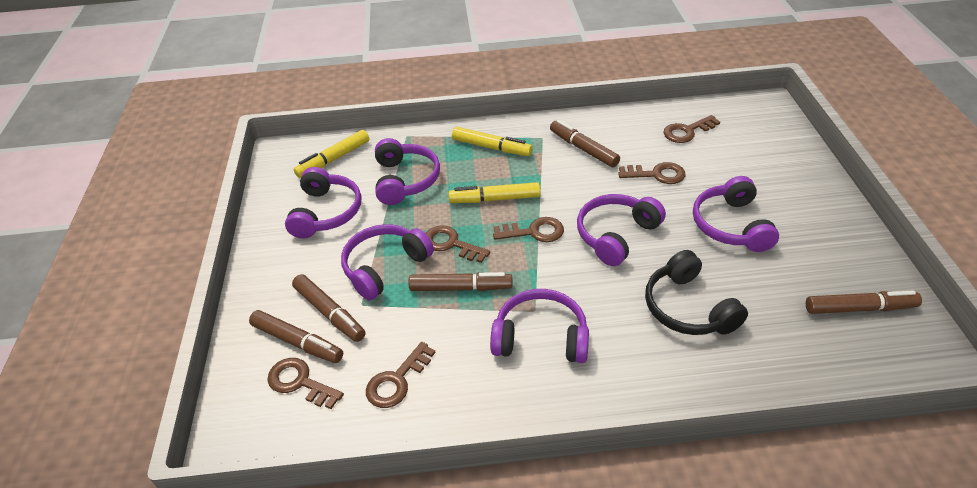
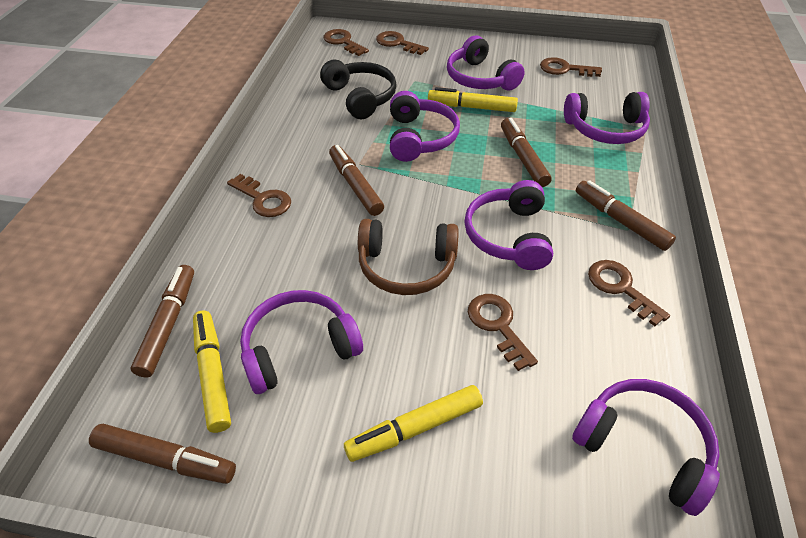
brown headphones: 0 -> 1

